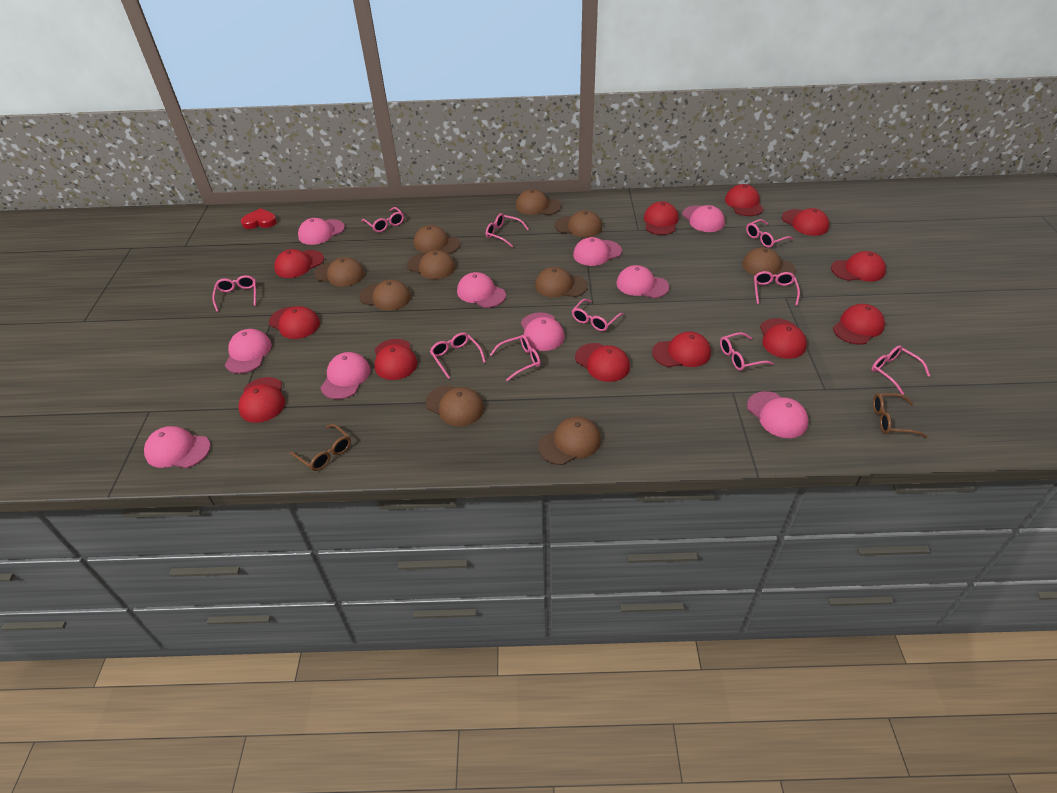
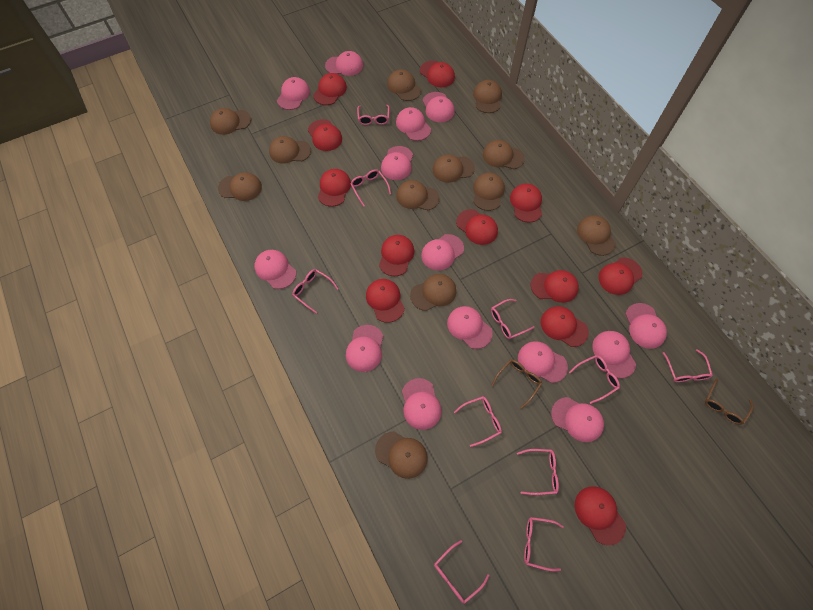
brown cap: 10 -> 12
pink cap: 10 -> 14
red heart: 1 -> 0

